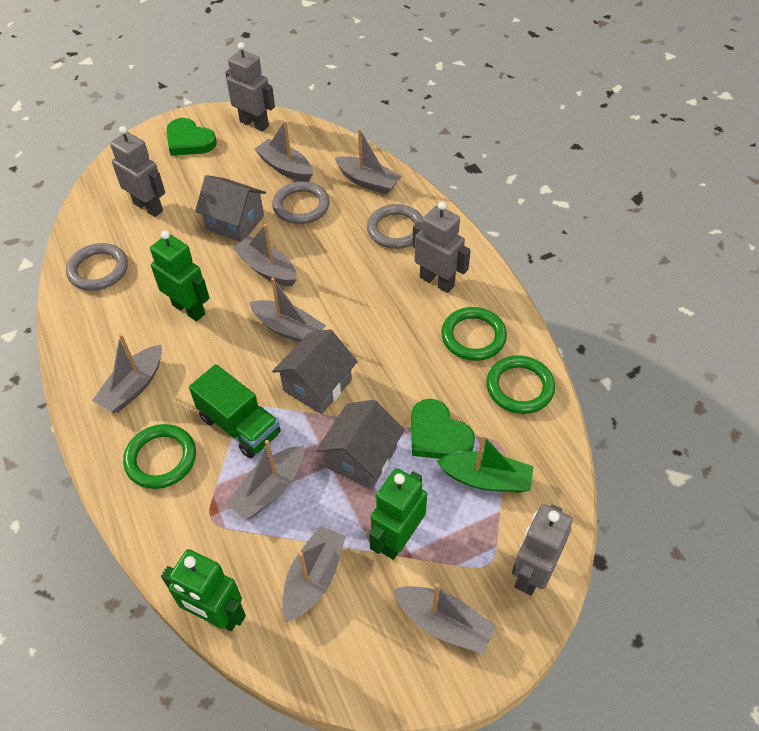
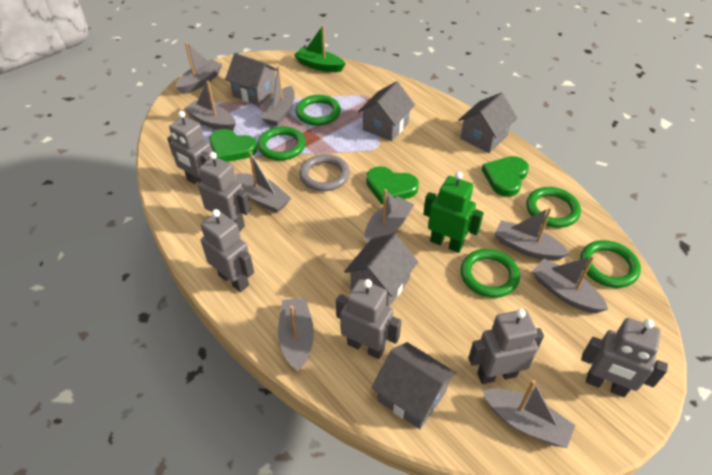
green heart: 2 -> 3
green ring: 3 -> 5
green robot: 3 -> 1
green truck: 1 -> 0
grey boat: 8 -> 9
grey house: 3 -> 5
grey ring: 3 -> 1
grey robot: 4 -> 6

